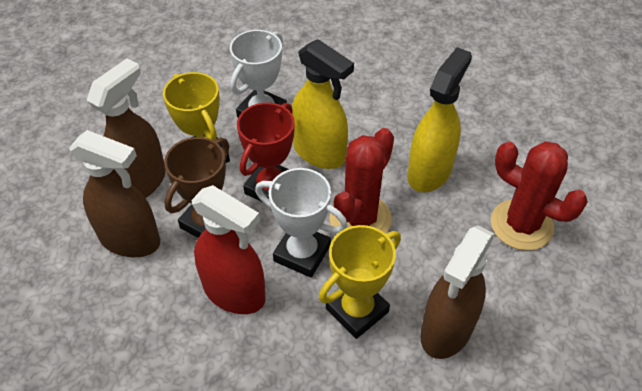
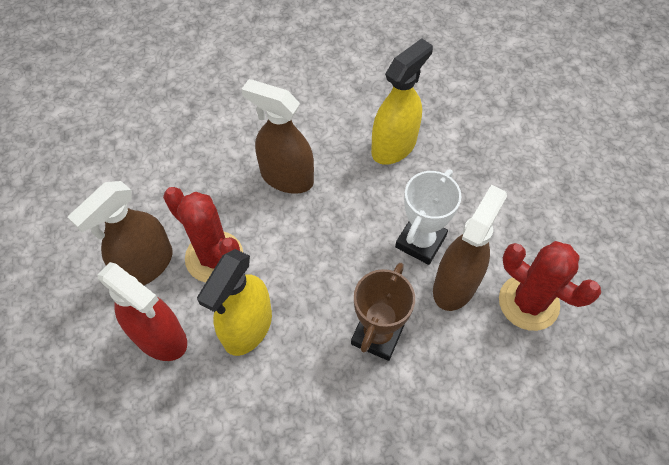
red trophy: 1 -> 0
white trophy: 2 -> 1
yellow trophy: 2 -> 0

